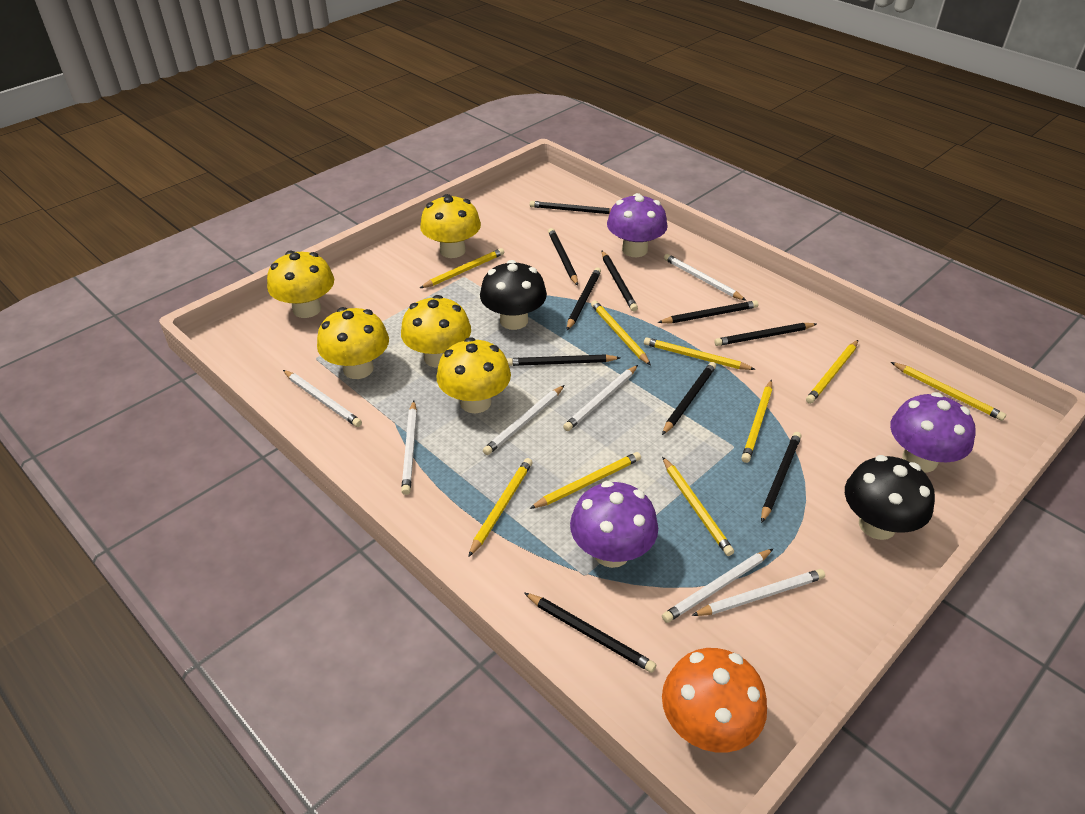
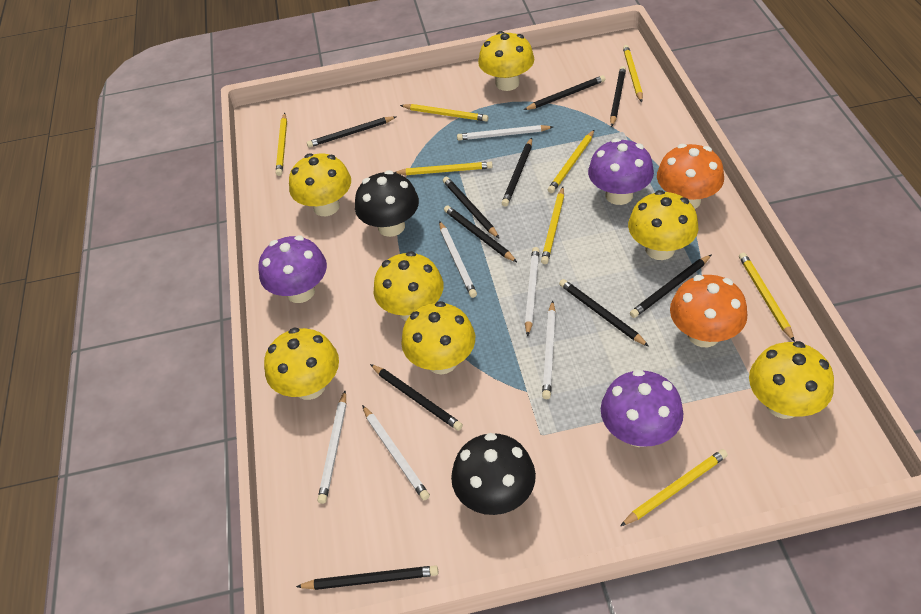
orange mushroom: 1 -> 2
white pencil: 7 -> 6
yellow mushroom: 5 -> 7
yellow pencil: 9 -> 8

